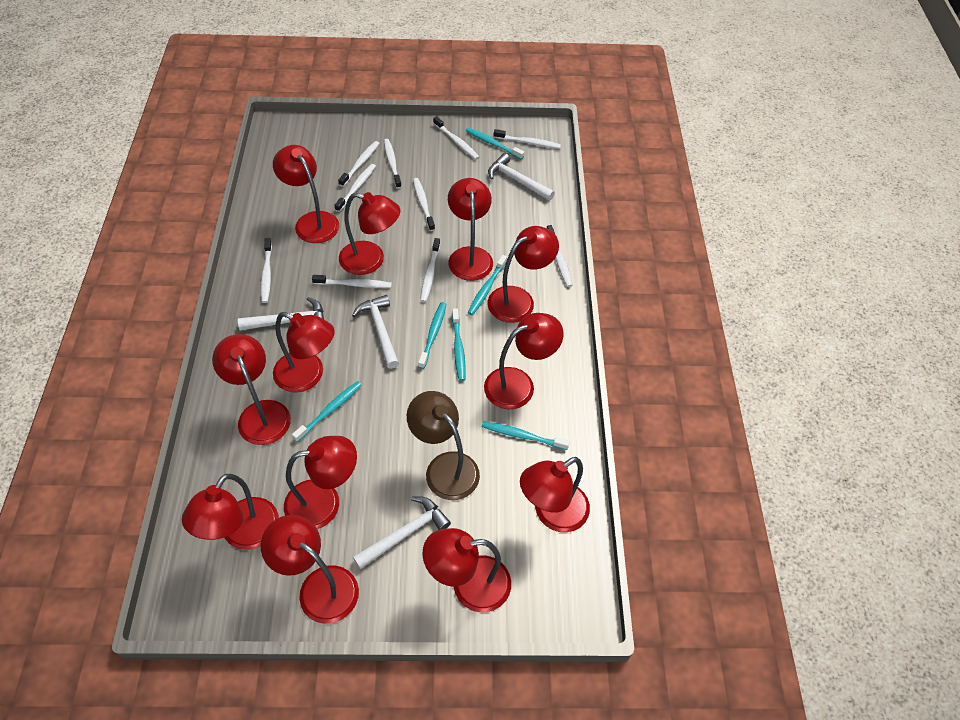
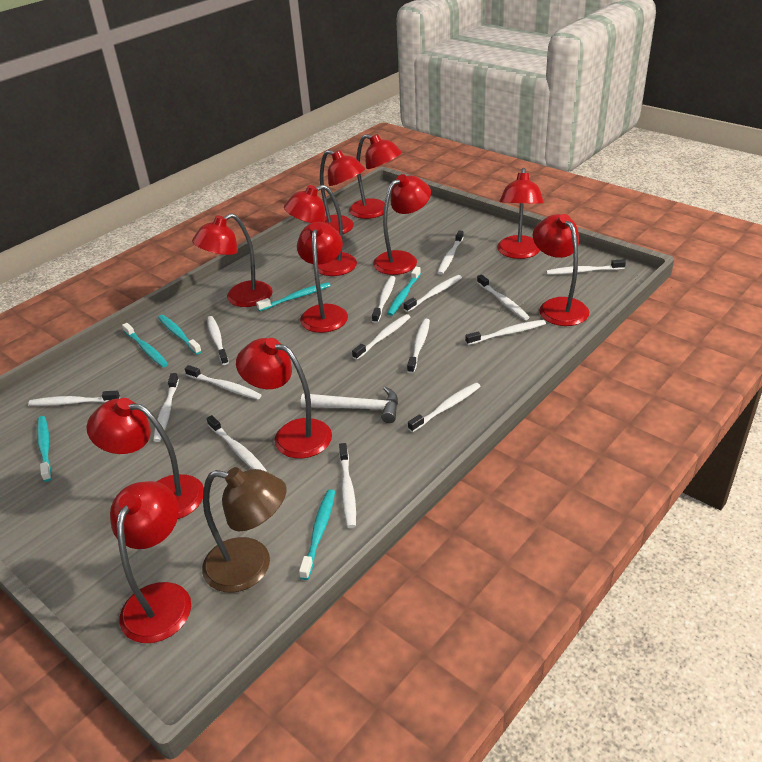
red lamp: 12 -> 11
white hammer: 4 -> 1
white toothbrush: 10 -> 15

